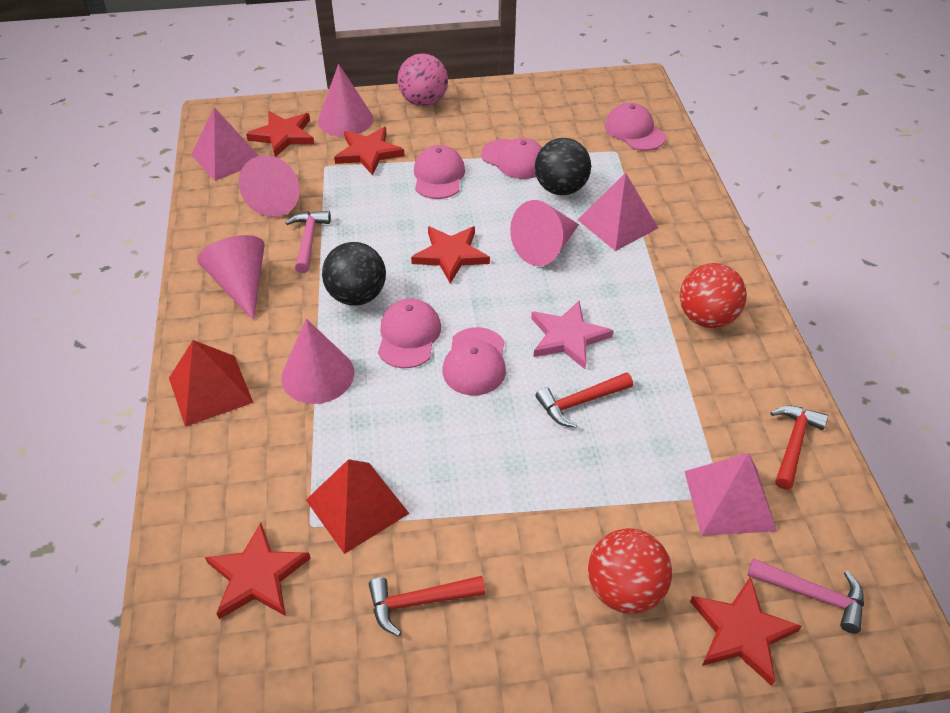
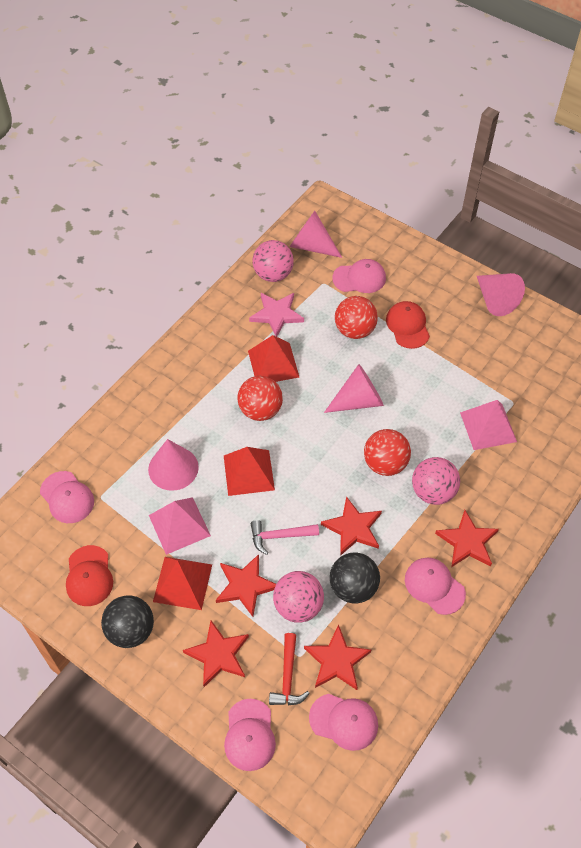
pink ball: 1 -> 3
pink cone: 5 -> 4
pink hammer: 2 -> 1
pink pyramid: 3 -> 2
red ball: 2 -> 3
red cap: 0 -> 2
red hammer: 3 -> 1
red pyramid: 2 -> 3

